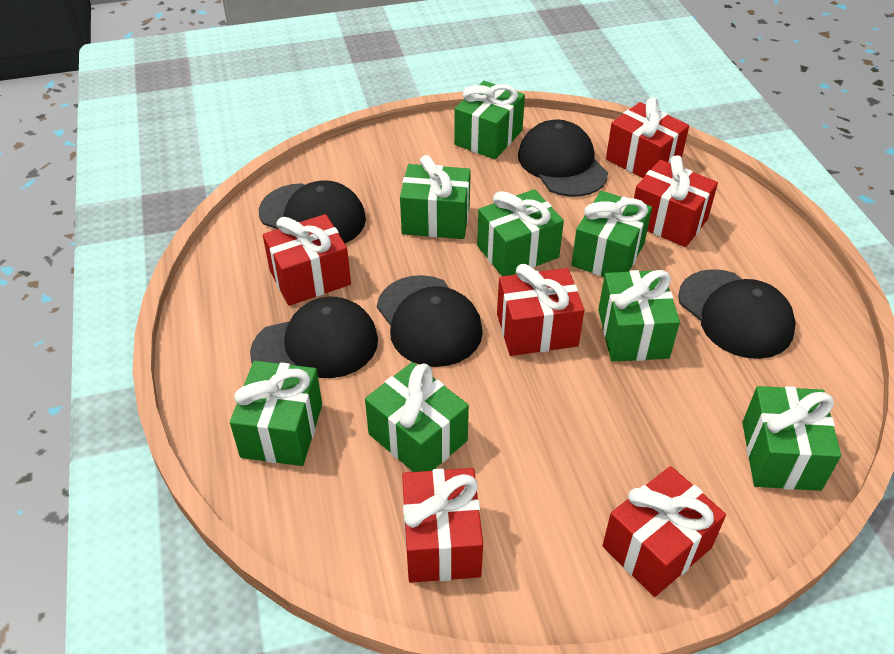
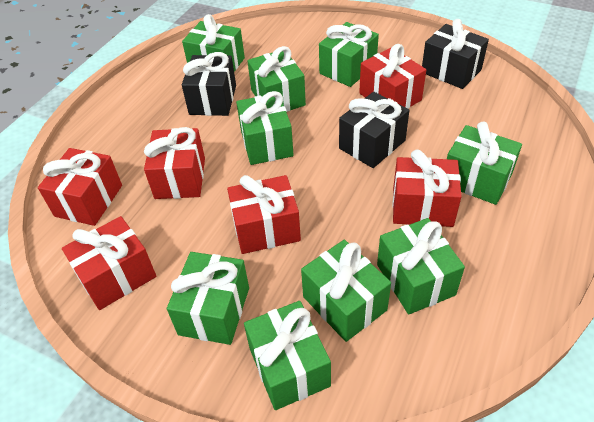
black cap: 5 -> 0
black gift: 0 -> 3
green gift: 8 -> 9

